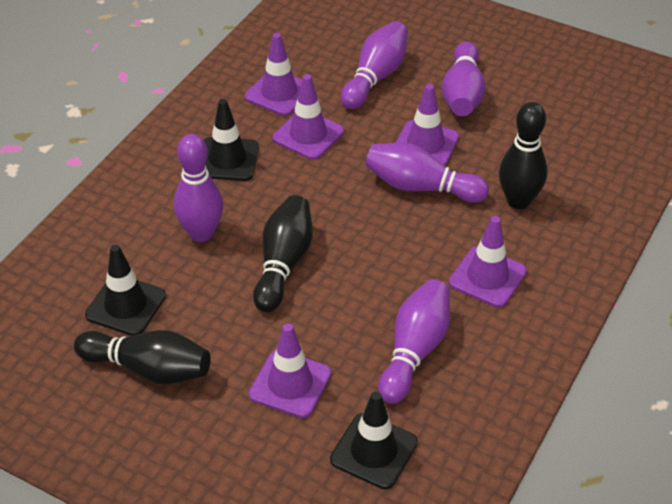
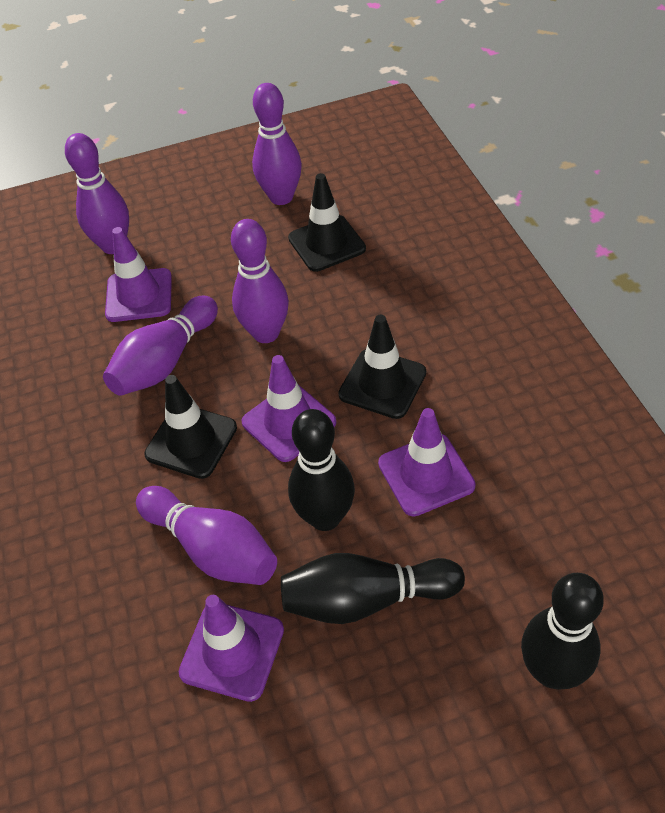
purple traffic cone: 5 -> 4

